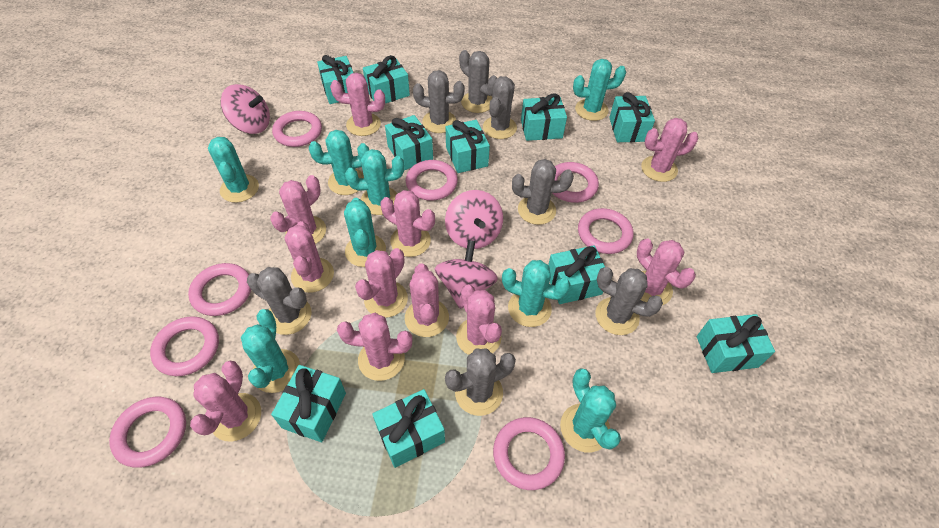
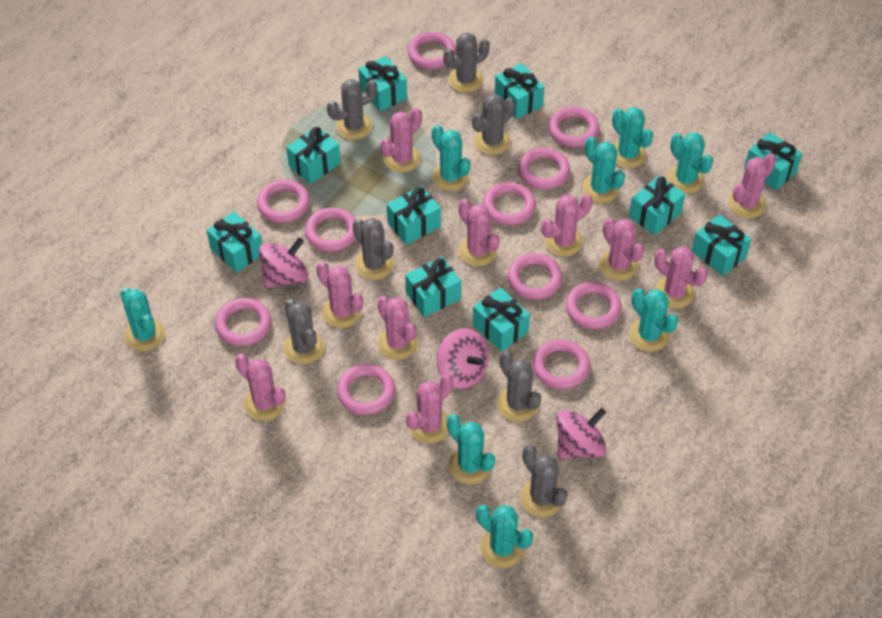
pink cactus: 11 -> 10
pink ring: 8 -> 11

